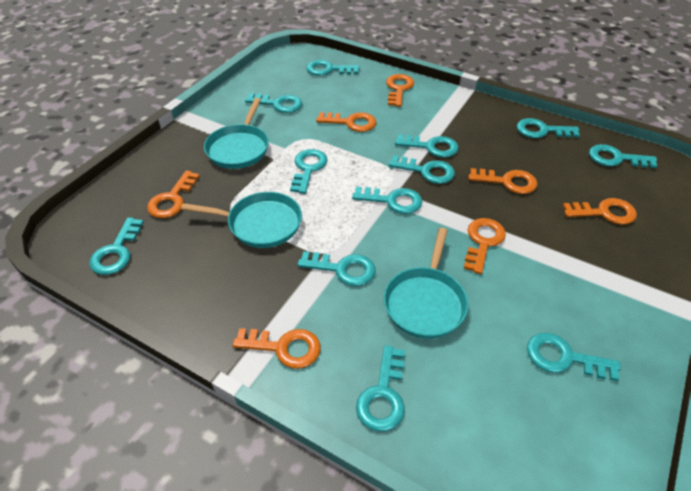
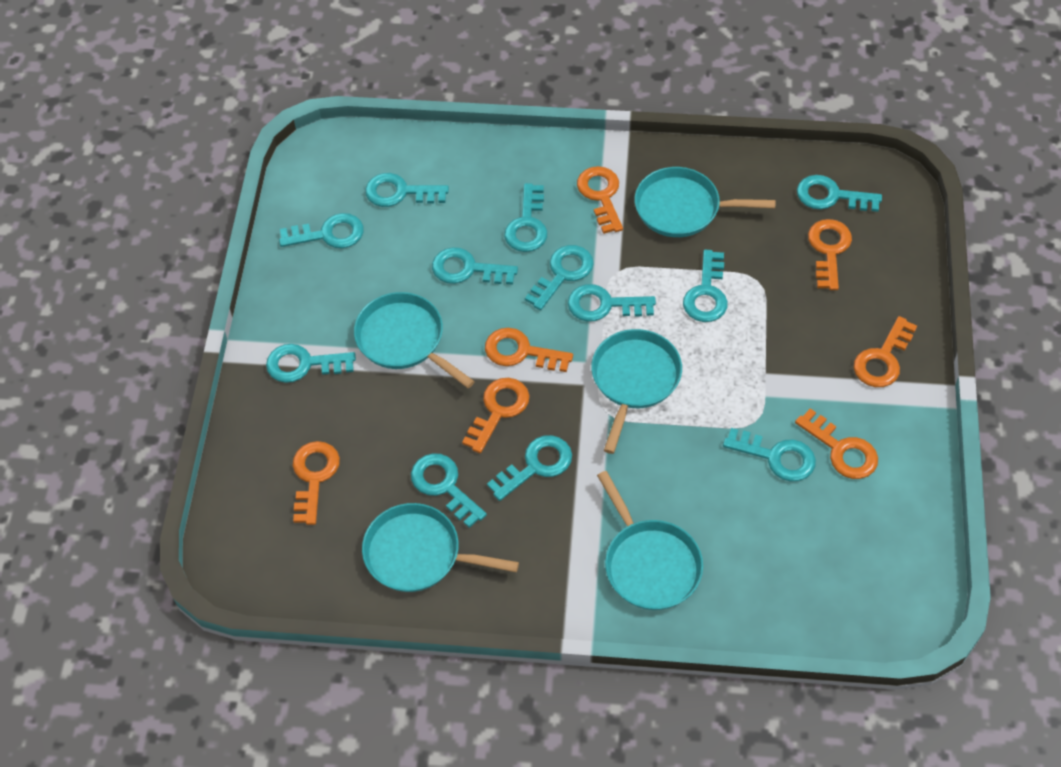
turquoise pan: 3 -> 5

